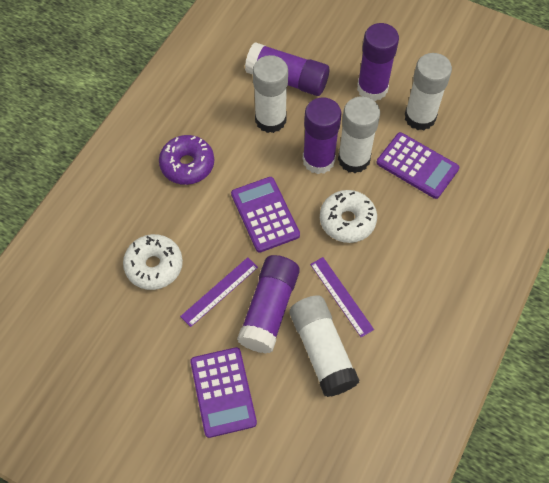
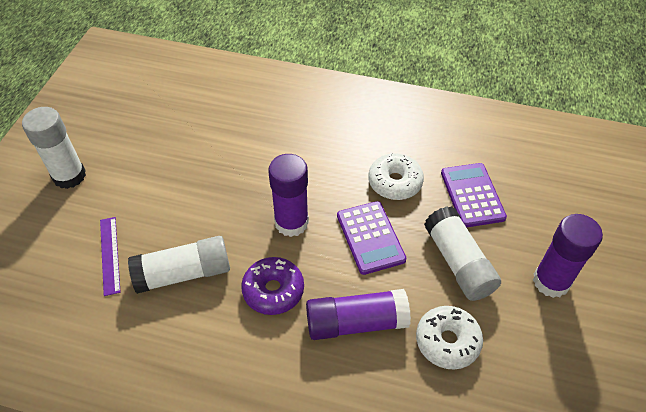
purple calculator: 3 -> 2
purple glue stick: 4 -> 3
purple ruler: 2 -> 1
white glue stick: 4 -> 3

